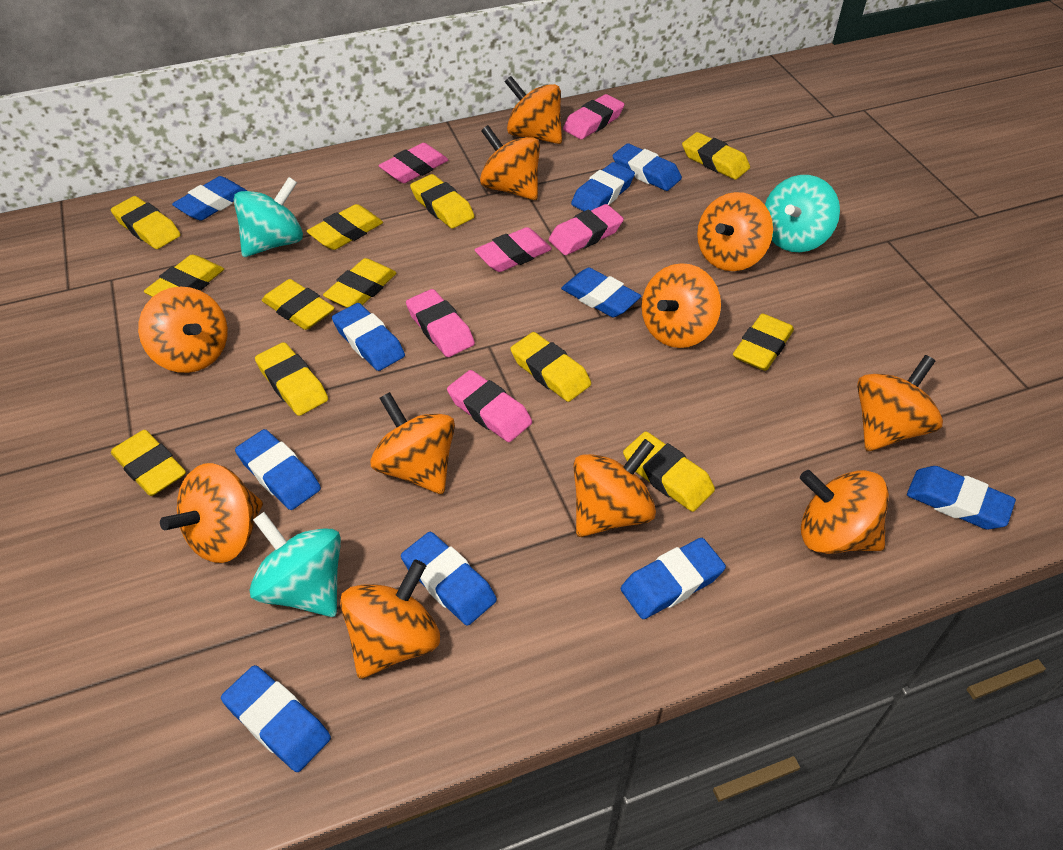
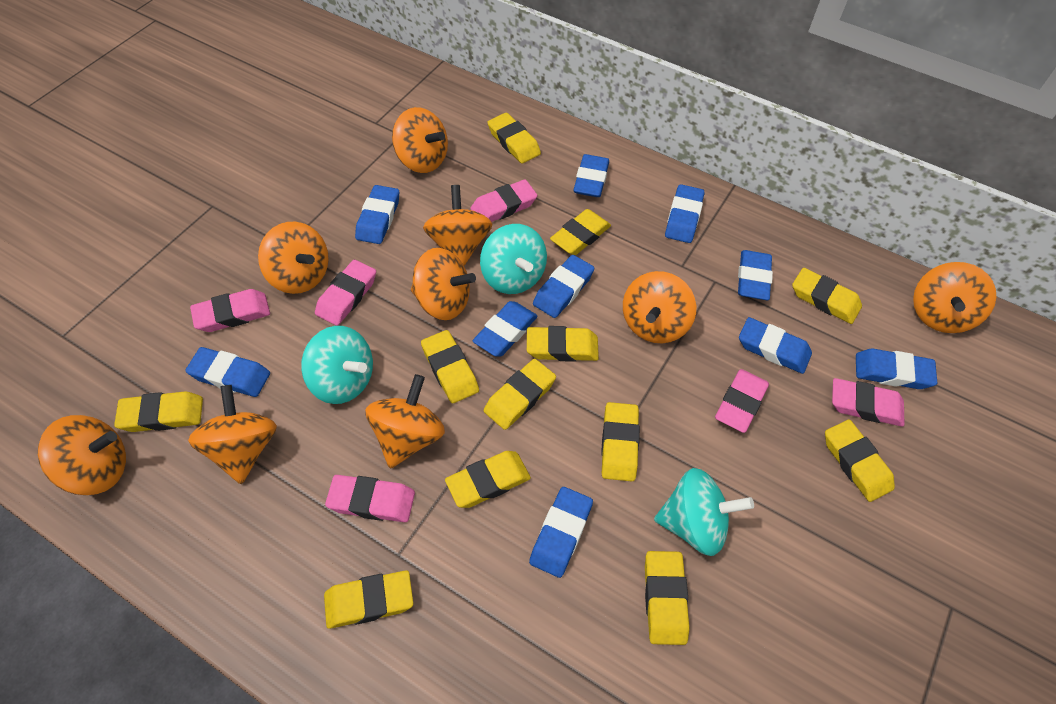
orange spinning top: 11 -> 9

